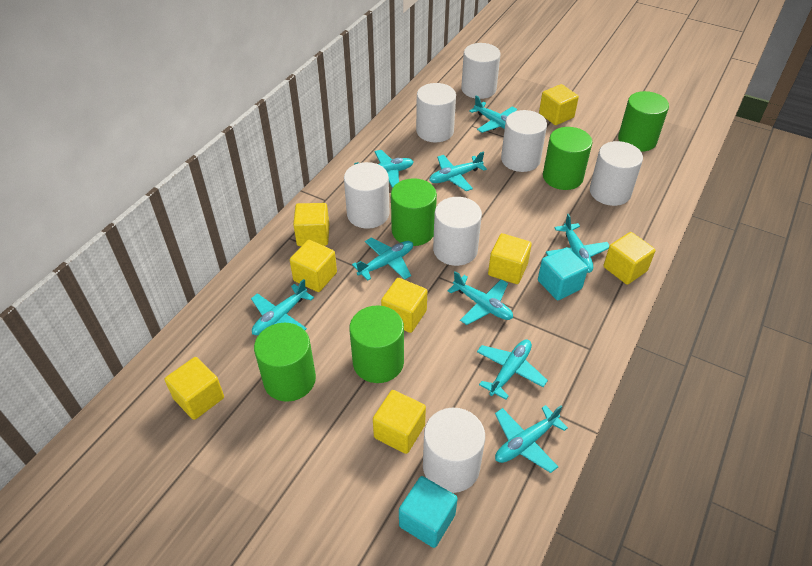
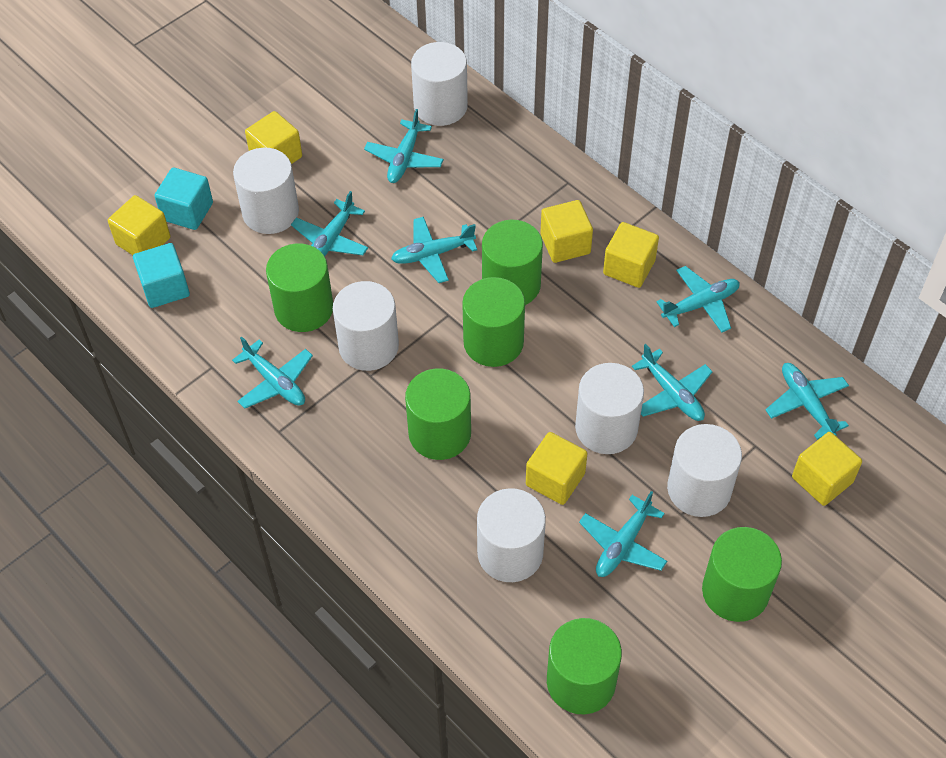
green cylinder: 5 -> 6
turquoise plane: 9 -> 8
white cylinder: 7 -> 6
yellow cube: 8 -> 6

